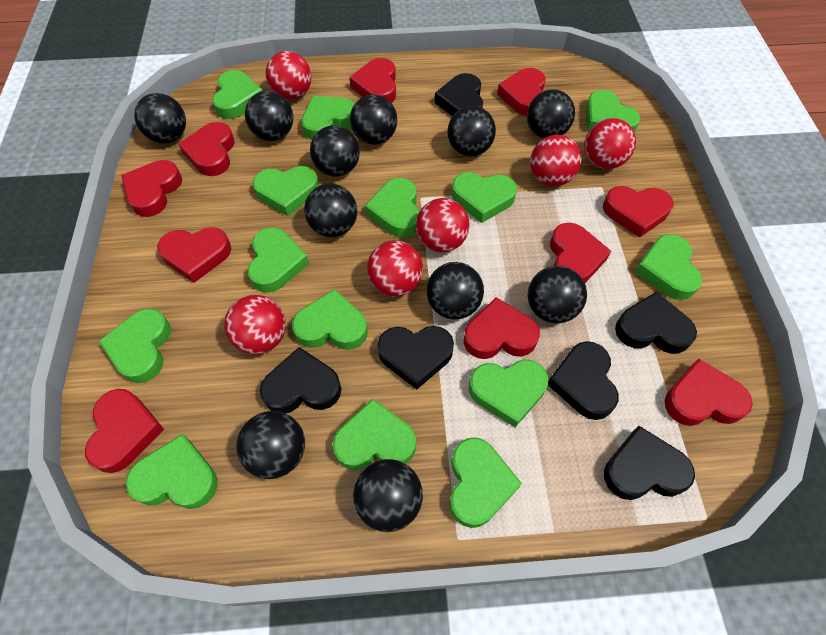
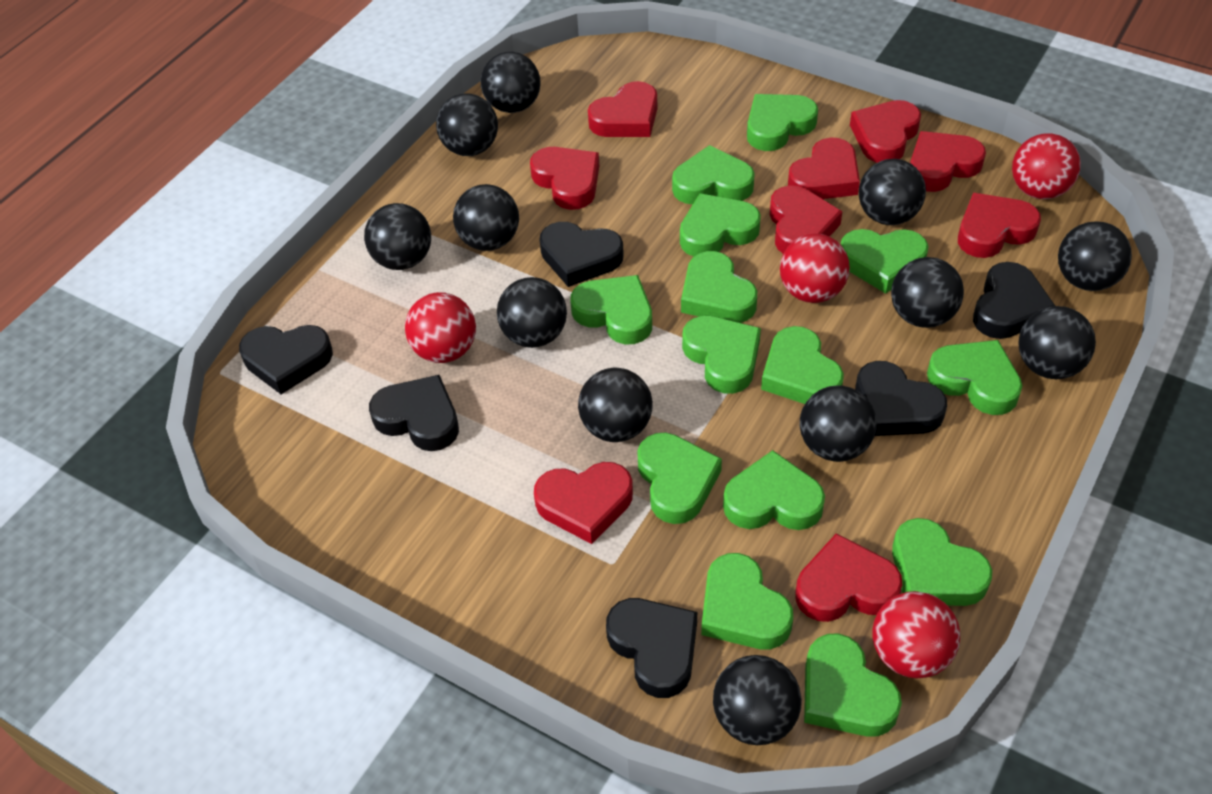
black ball: 11 -> 12
red ball: 6 -> 4
red heart: 10 -> 9

